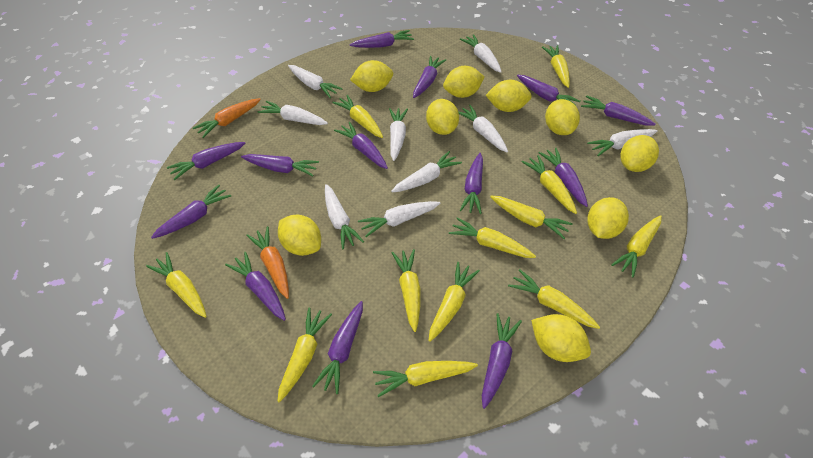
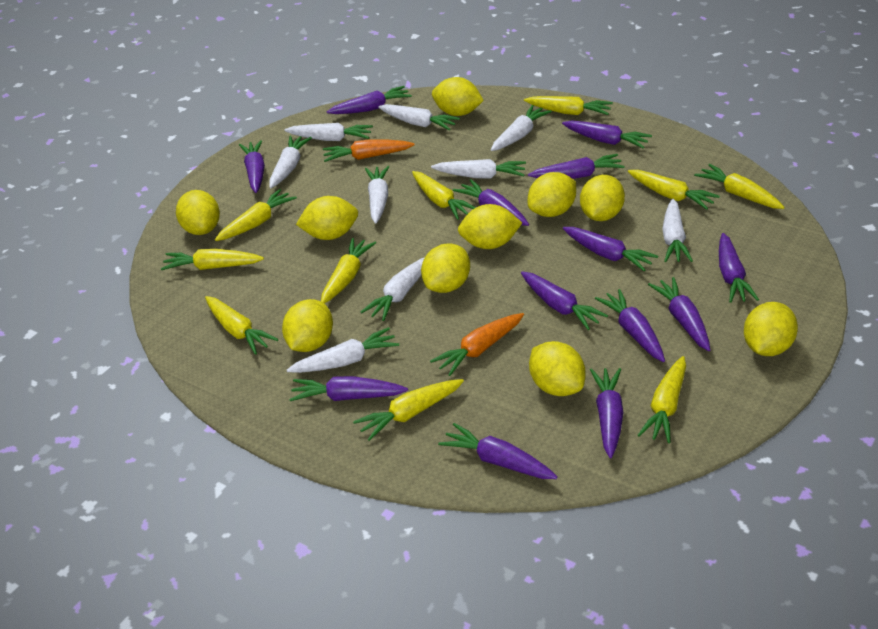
yellow carrot: 12 -> 10
yellow lemon: 9 -> 10

